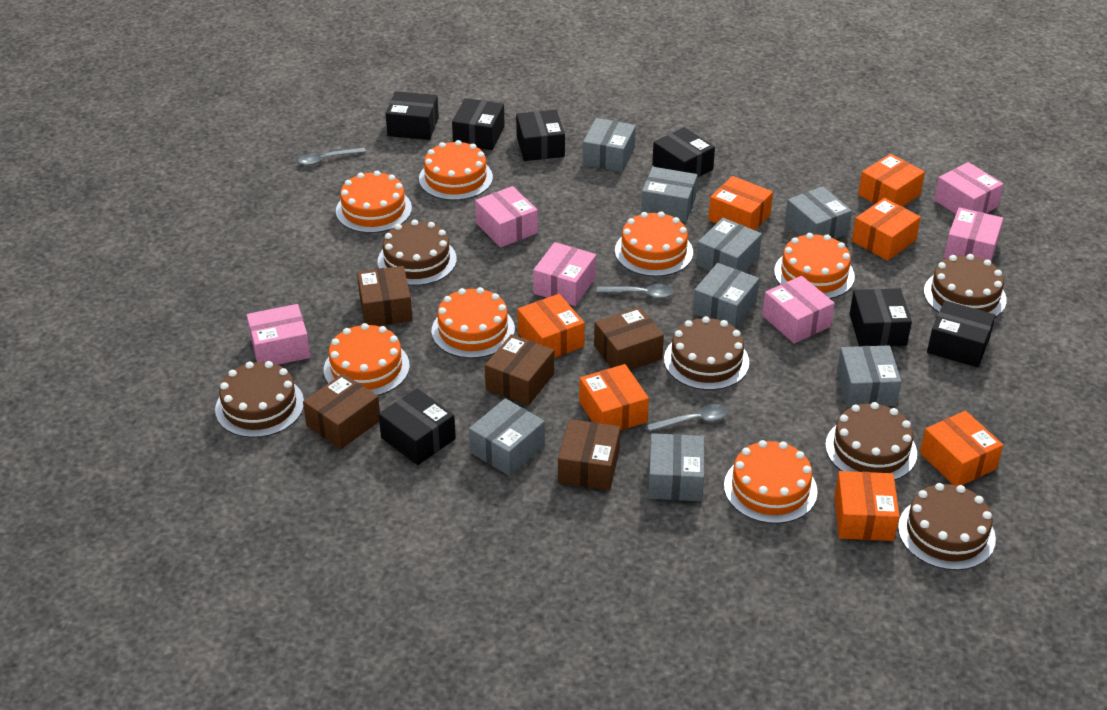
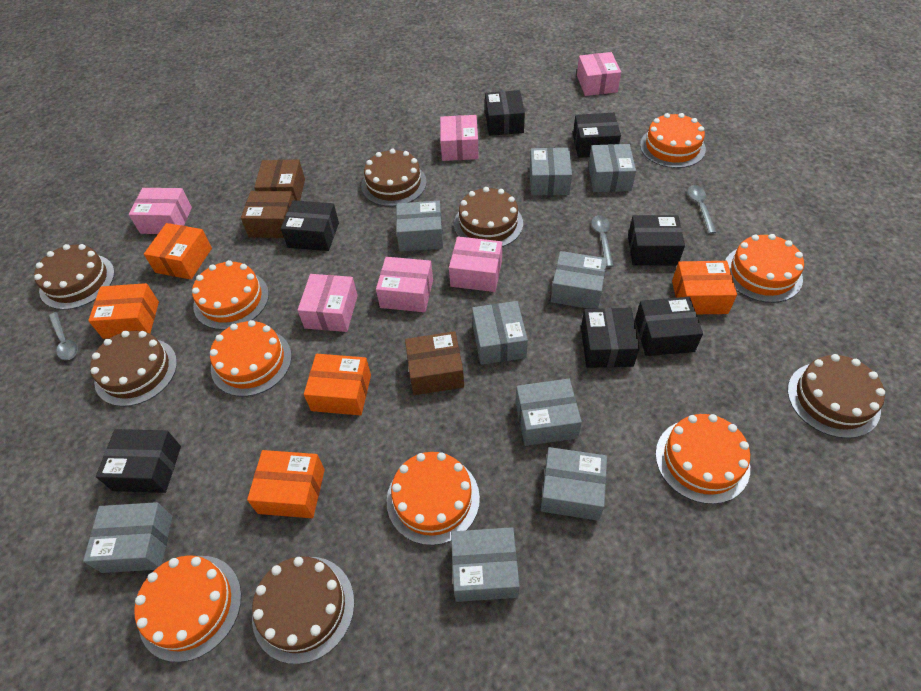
brown box: 5 -> 3
grey box: 8 -> 9
orange box: 7 -> 5

